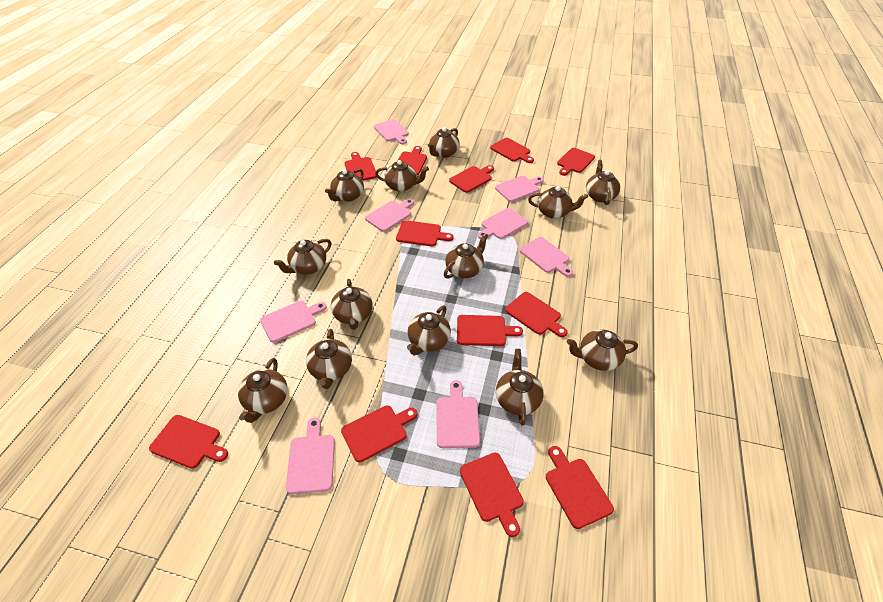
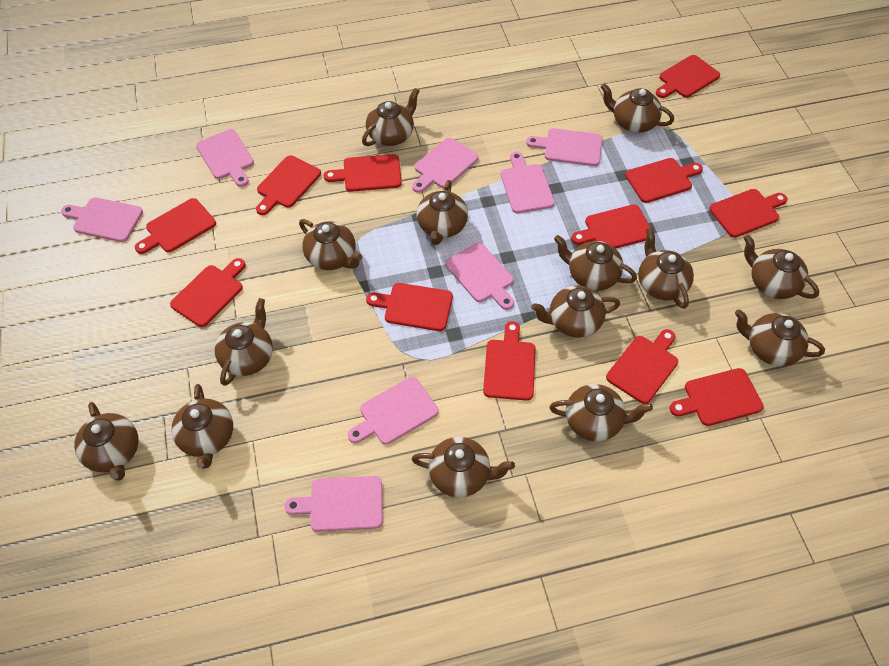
brown teapot: 13 -> 14

